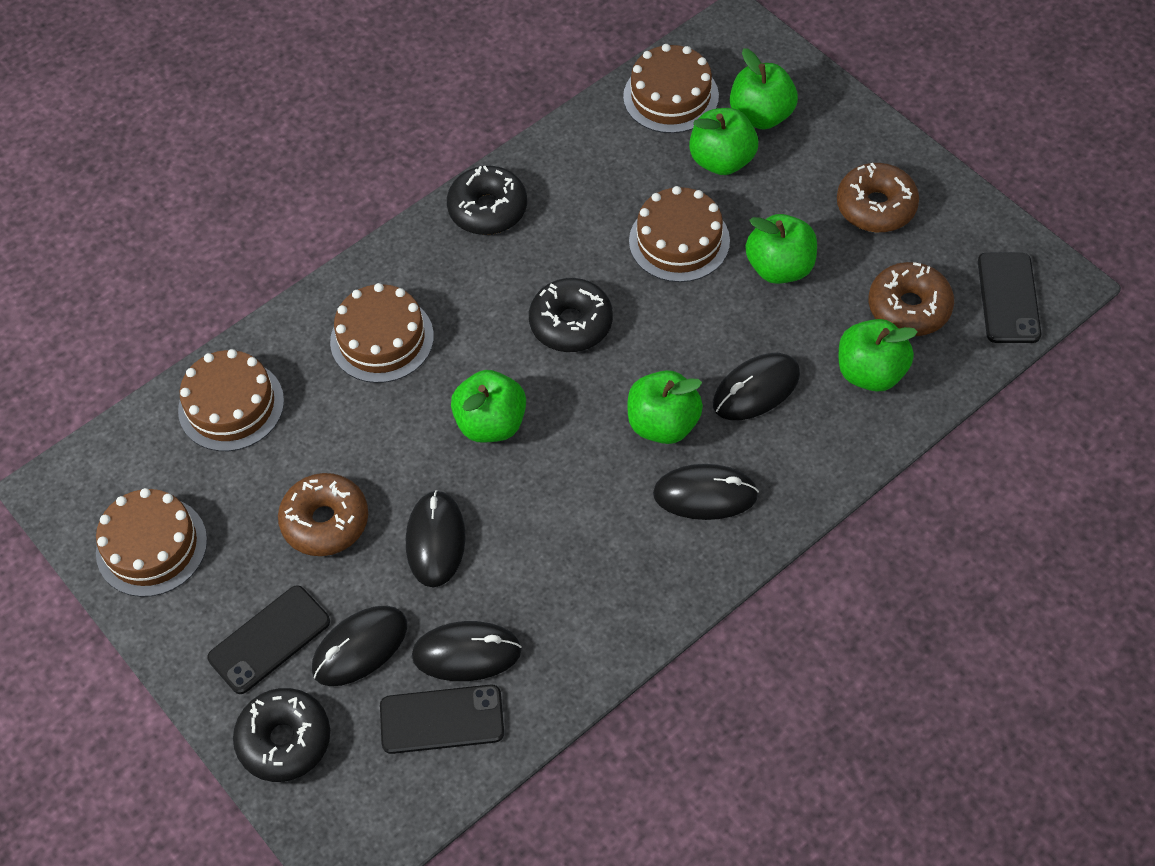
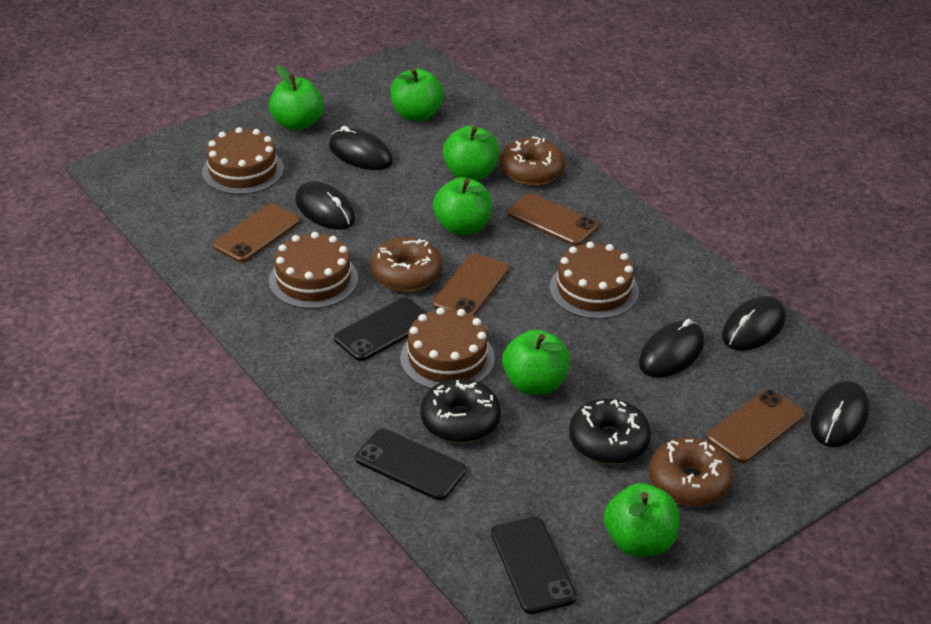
black donut: 3 -> 2
brown cake: 5 -> 4
brown phone: 0 -> 4

